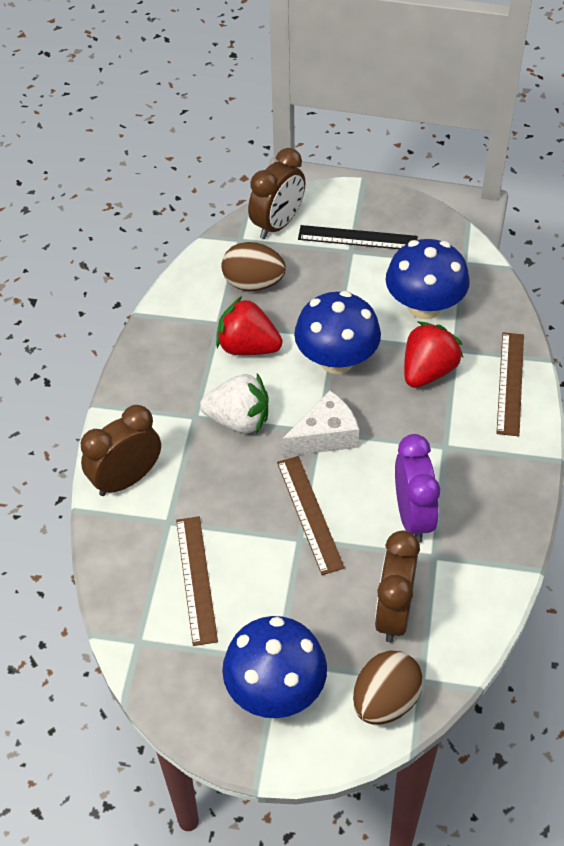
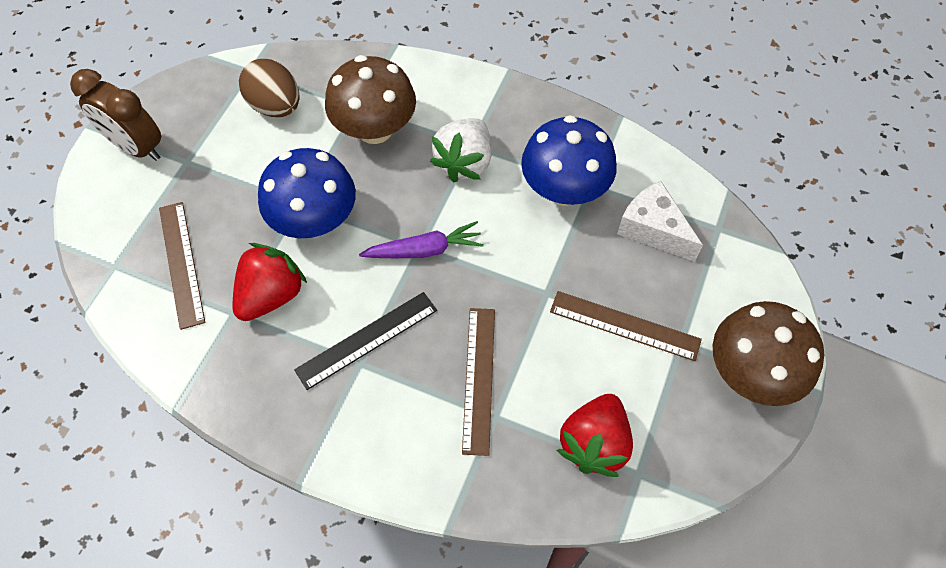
blue mushroom: 3 -> 2
brown clock: 3 -> 1
brown egg: 2 -> 1
brown mushroom: 0 -> 2
purple carrot: 0 -> 1
purple clock: 1 -> 0

